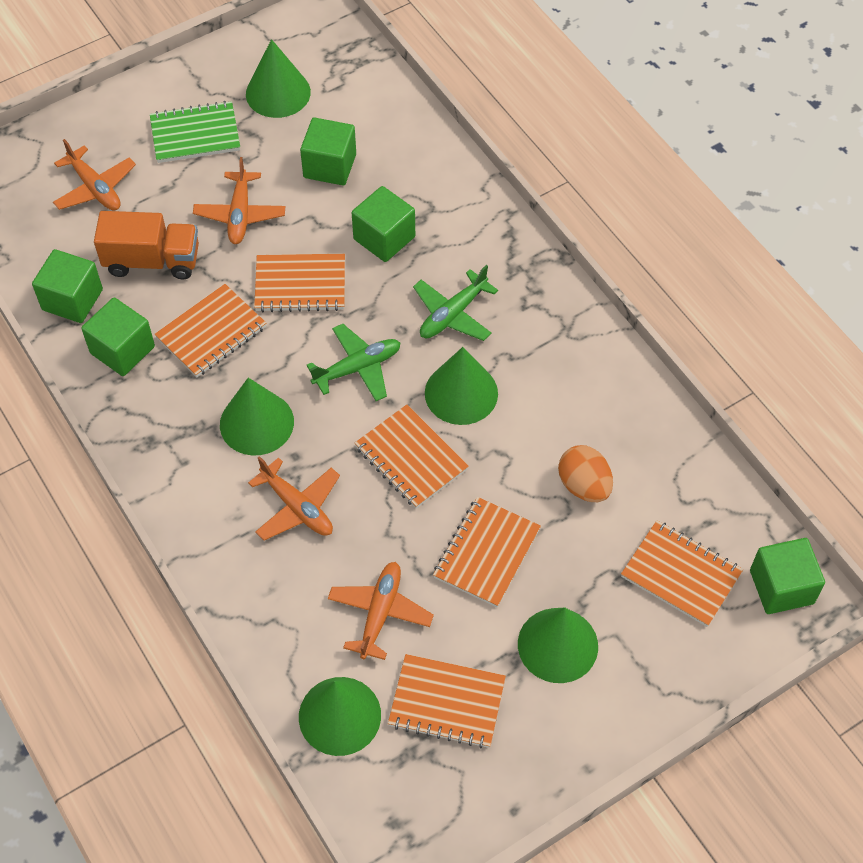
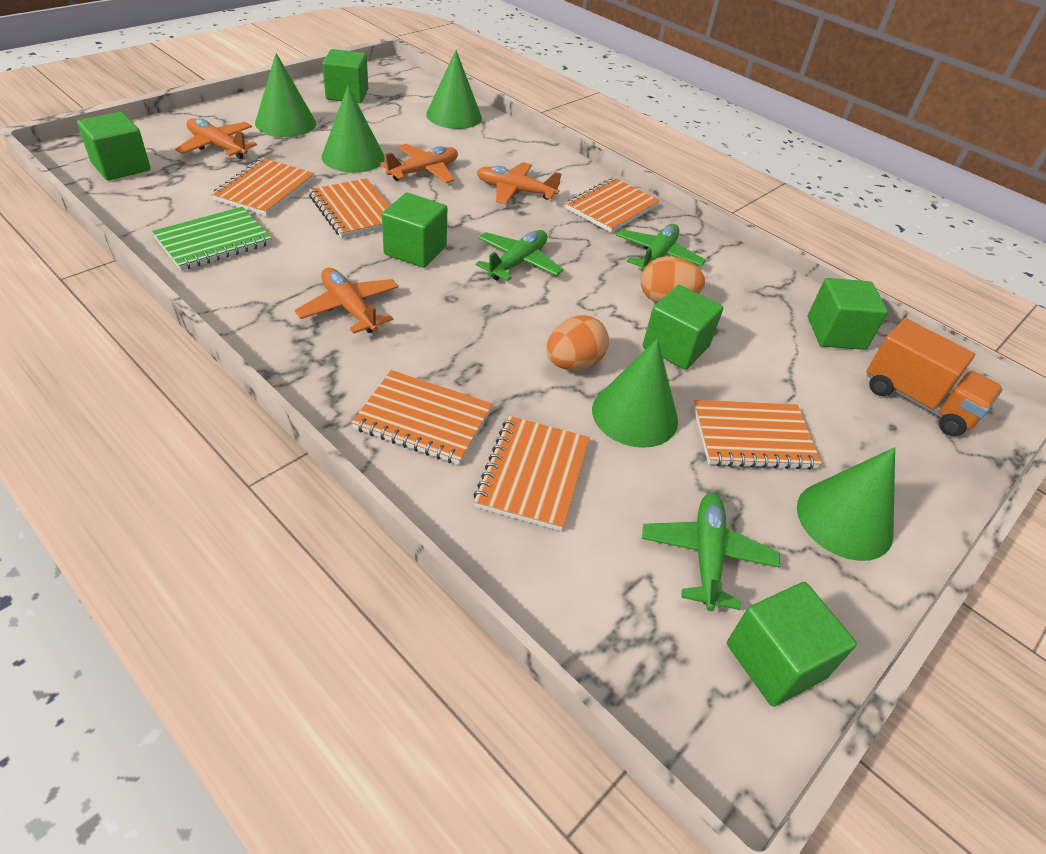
green cube: 5 -> 6
green plane: 2 -> 3
orange egg: 1 -> 2

